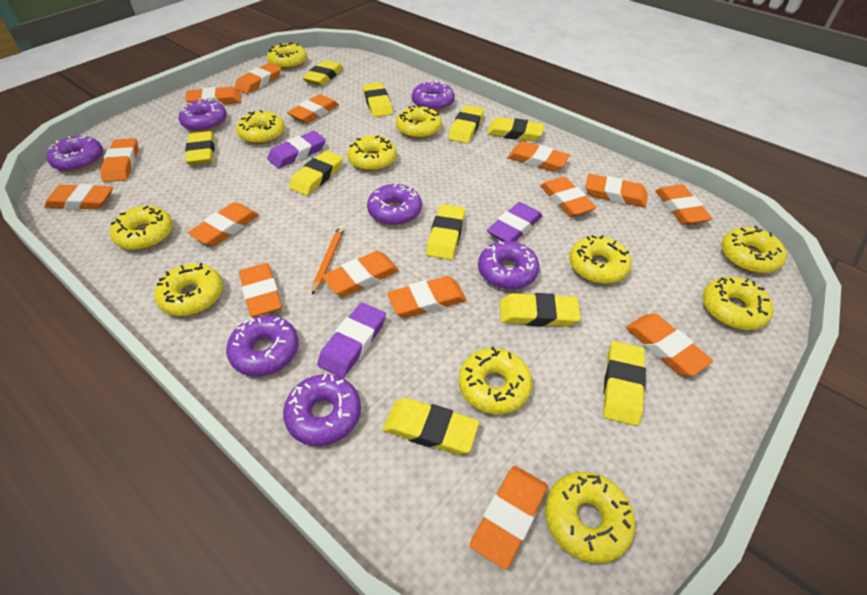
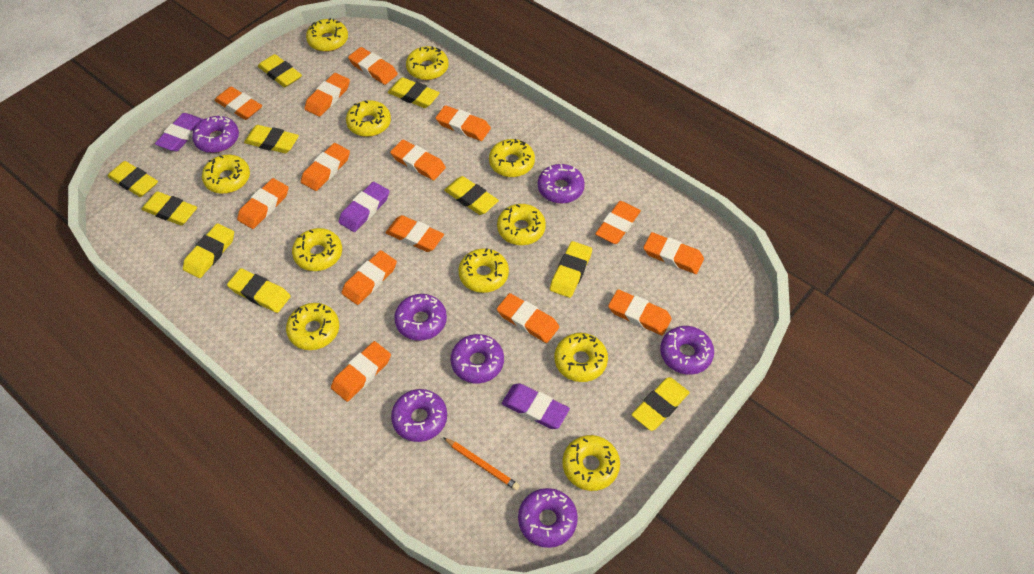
orange eraser: 15 -> 14

